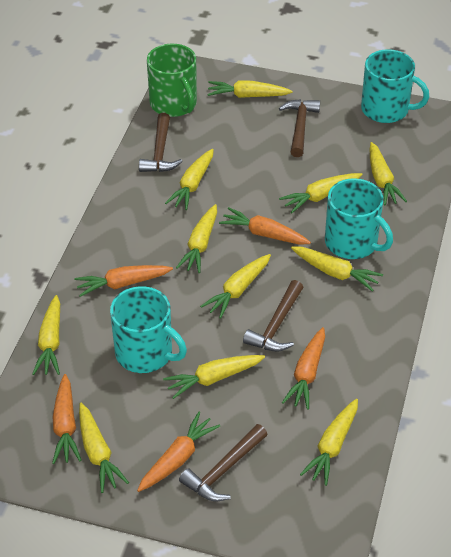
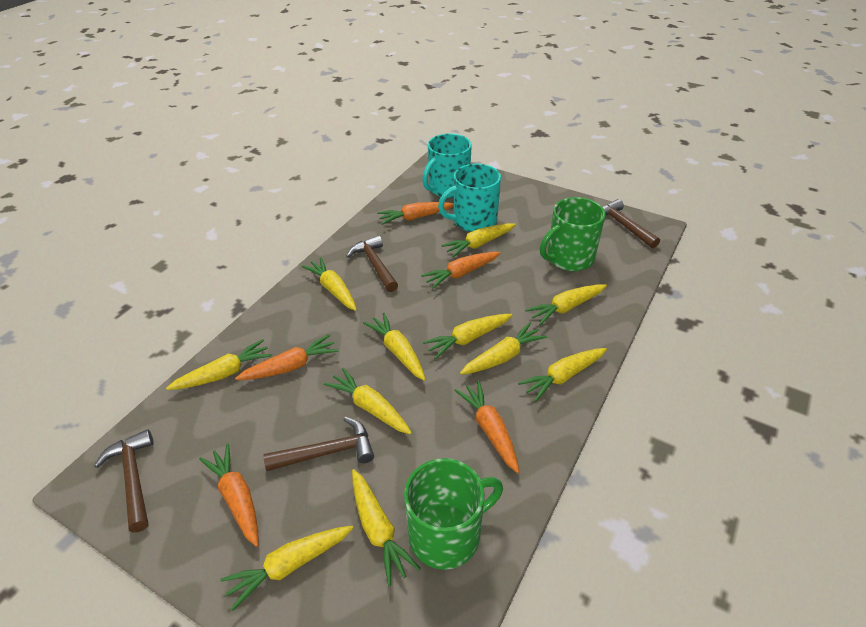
green mug: 1 -> 2
turquoise mug: 3 -> 2

